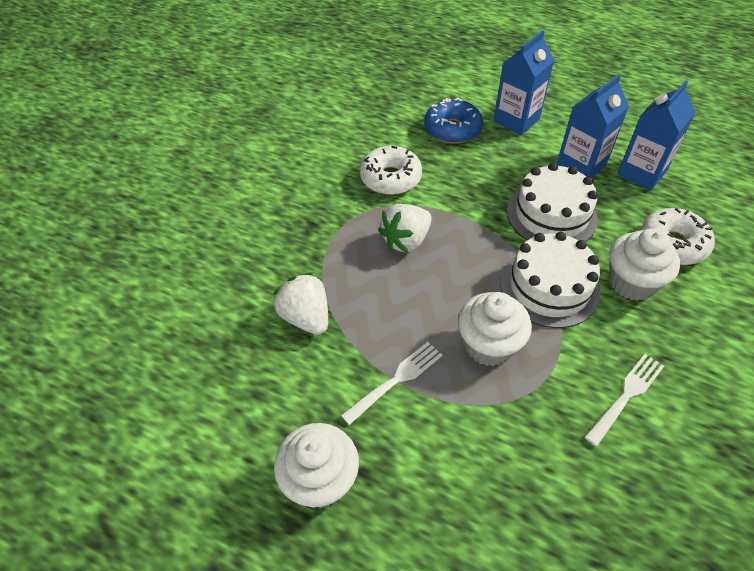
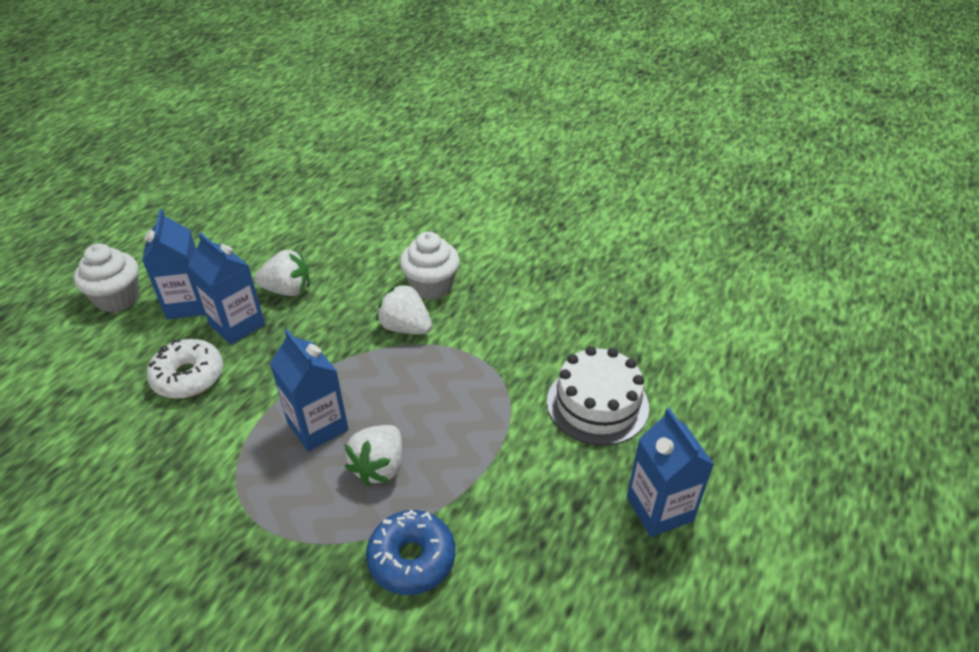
blue carton: 3 -> 4
white cake: 2 -> 1
white cupcake: 3 -> 2
white donut: 2 -> 1
white fork: 2 -> 0
white strawberry: 2 -> 3

